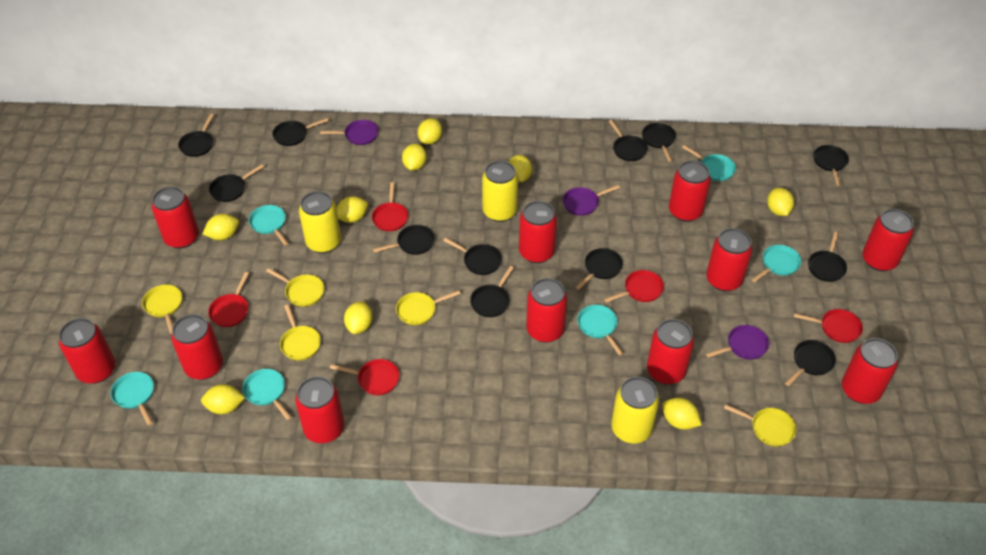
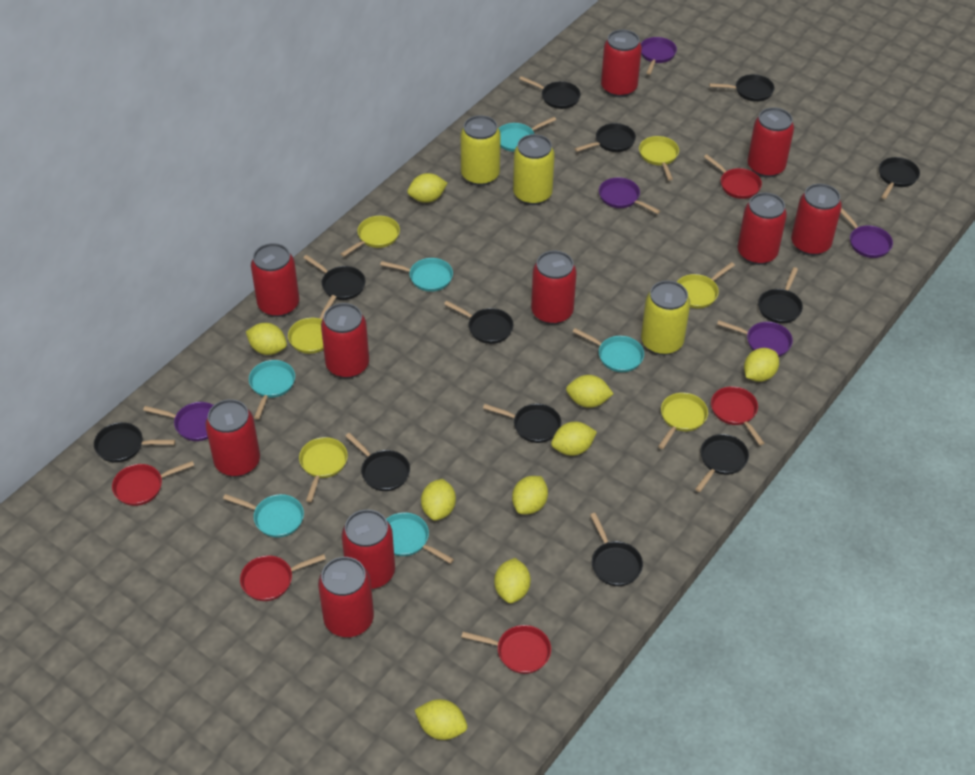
purple pan: 3 -> 5
red can: 11 -> 10
yellow pan: 5 -> 6

